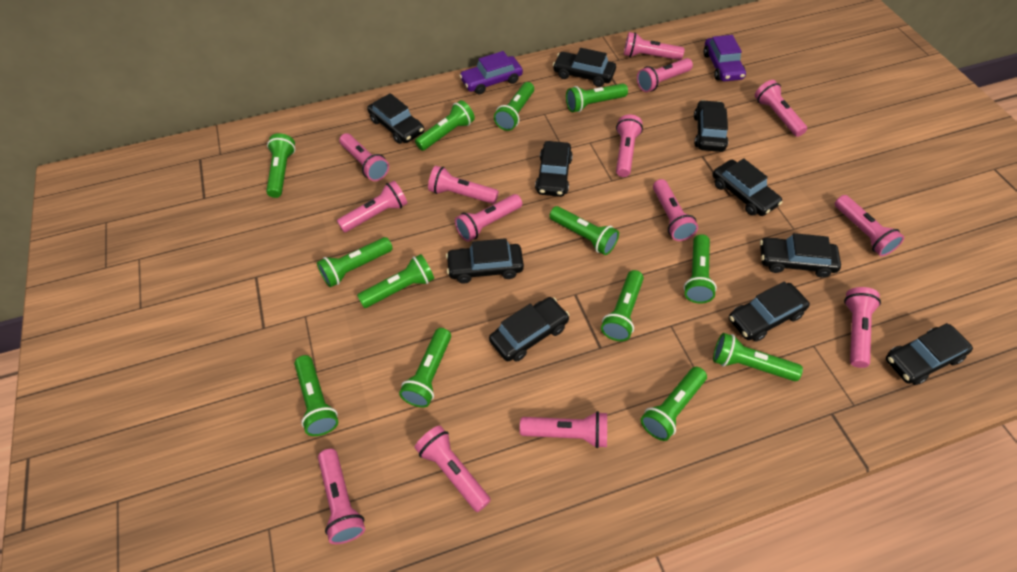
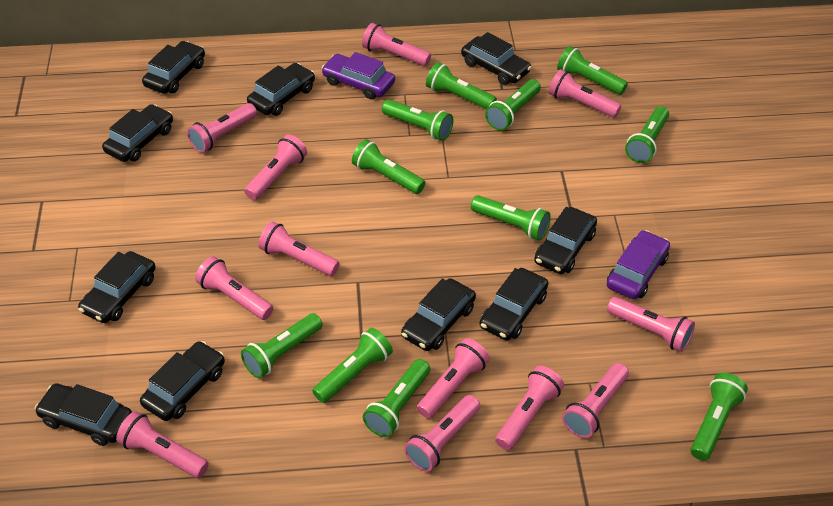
green flashlight: 13 -> 11
pink flashlight: 14 -> 12

